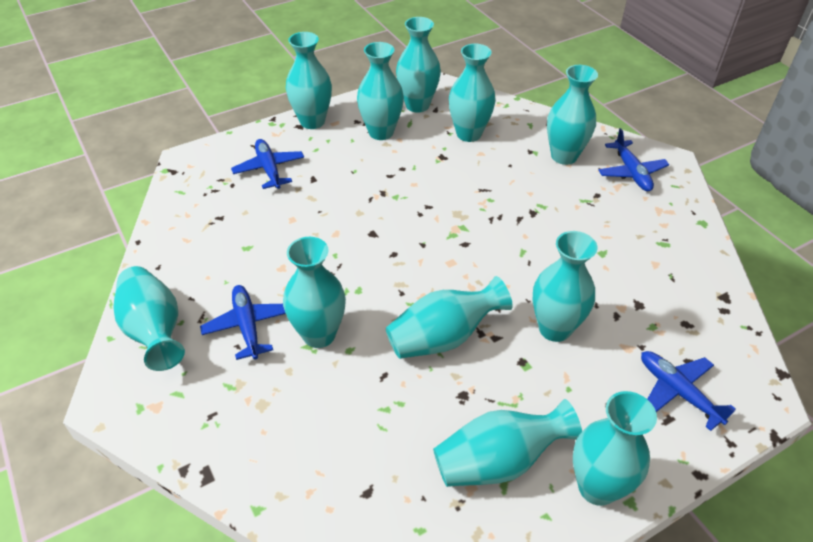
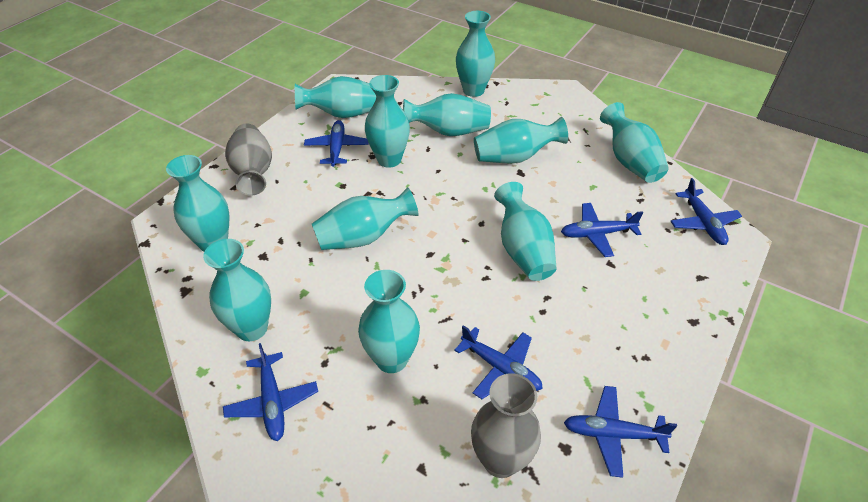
blue plane: 4 -> 6
grey vase: 0 -> 2

